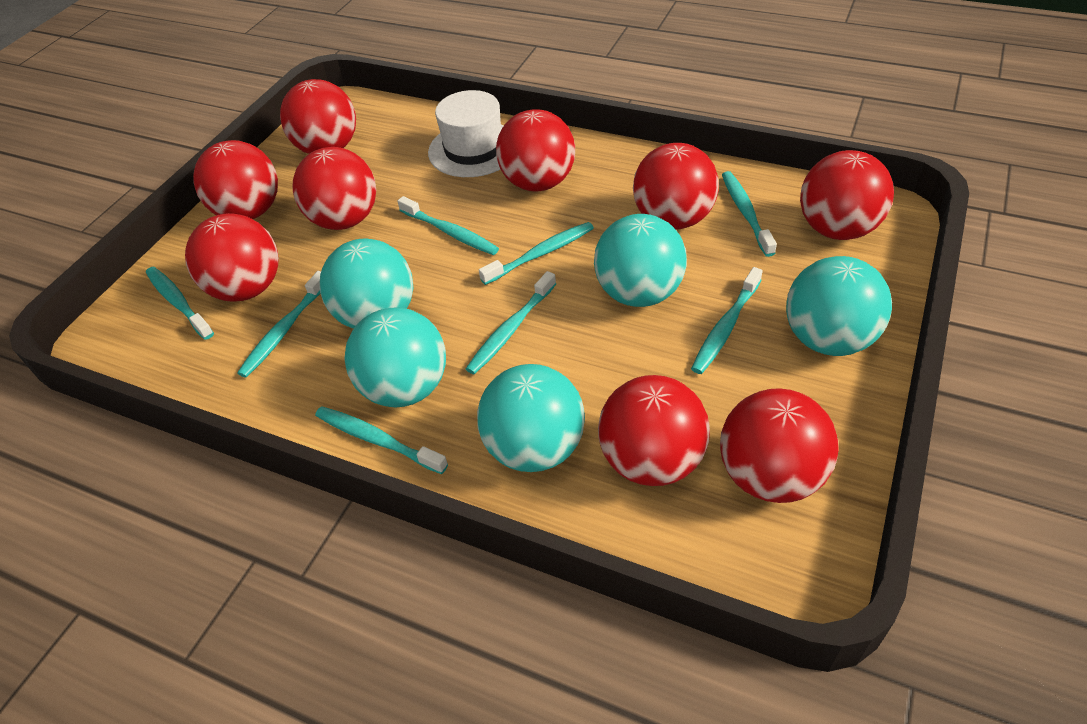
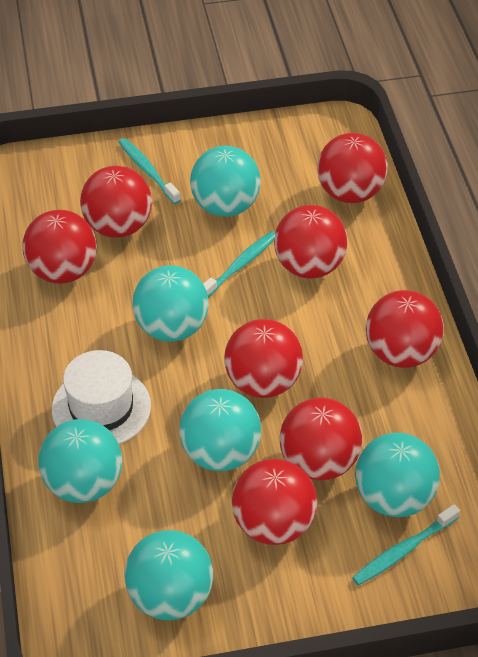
red ball: 9 -> 8
turquoise ball: 5 -> 6
turquoise toothbrush: 8 -> 3

